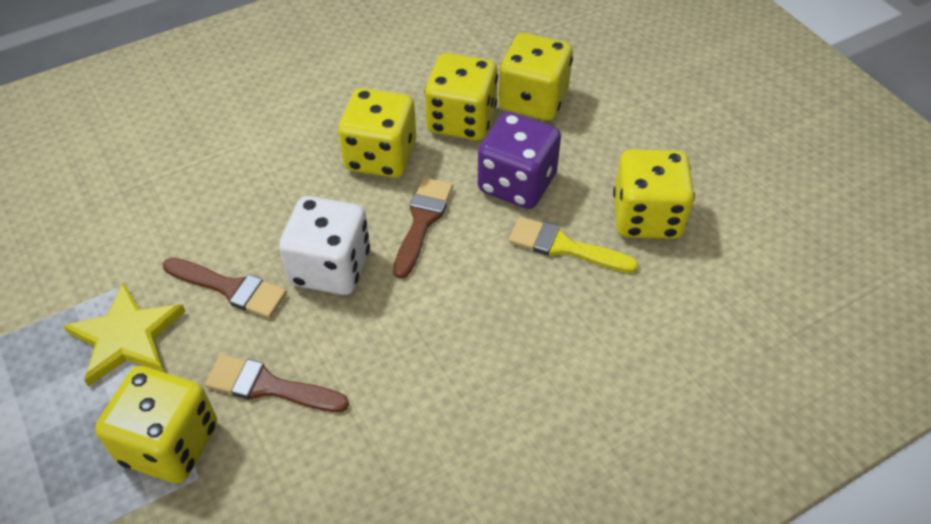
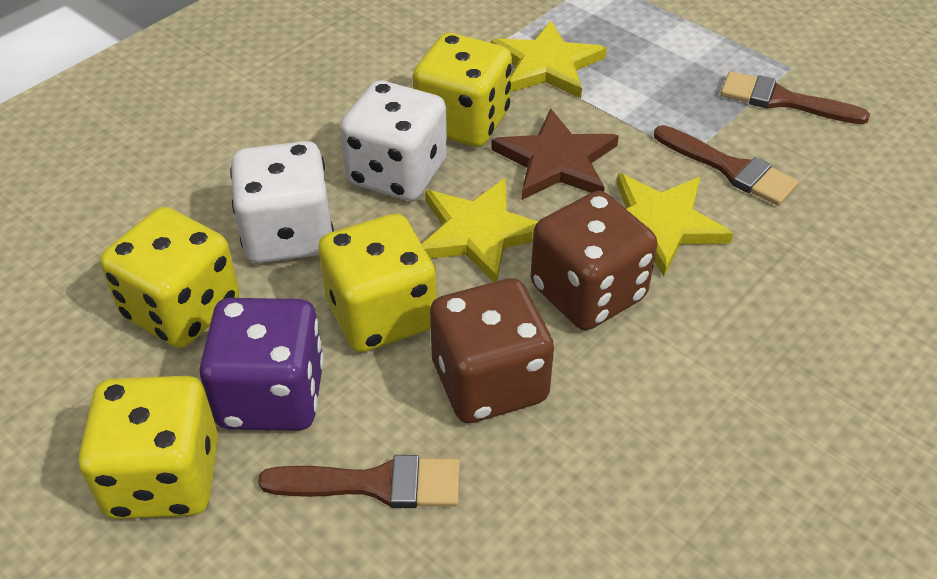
brown dice: 0 -> 2
brown star: 0 -> 1
white dice: 1 -> 2
yellow brush: 1 -> 0
yellow dice: 5 -> 4
yellow star: 1 -> 3

